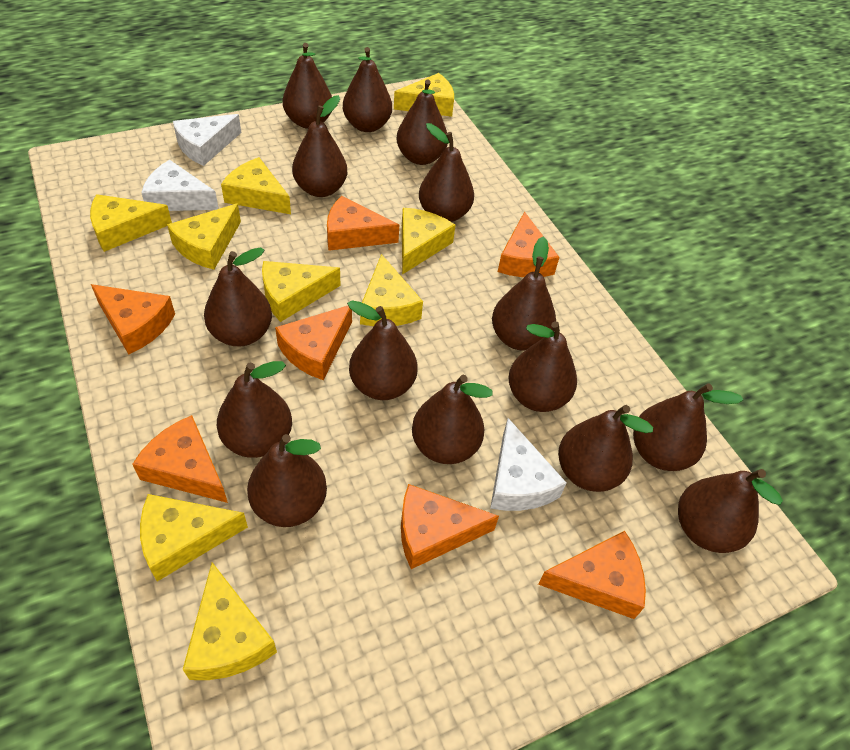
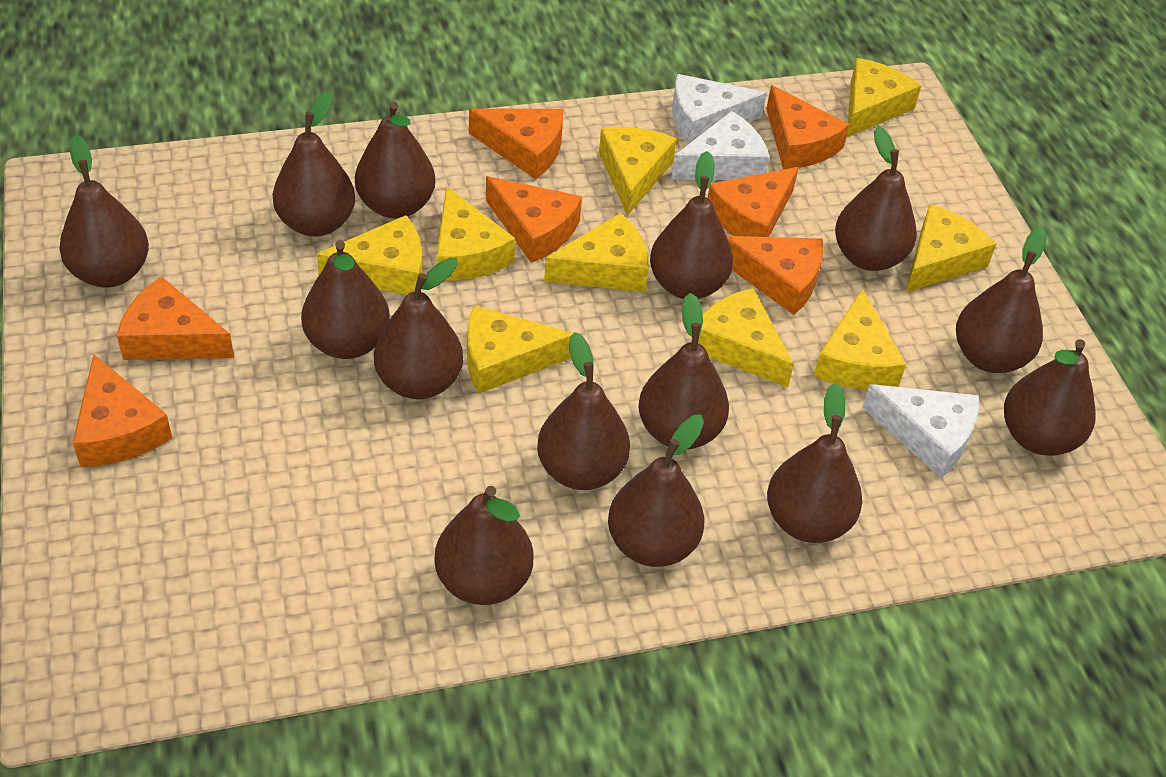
brown pear: 15 -> 14

